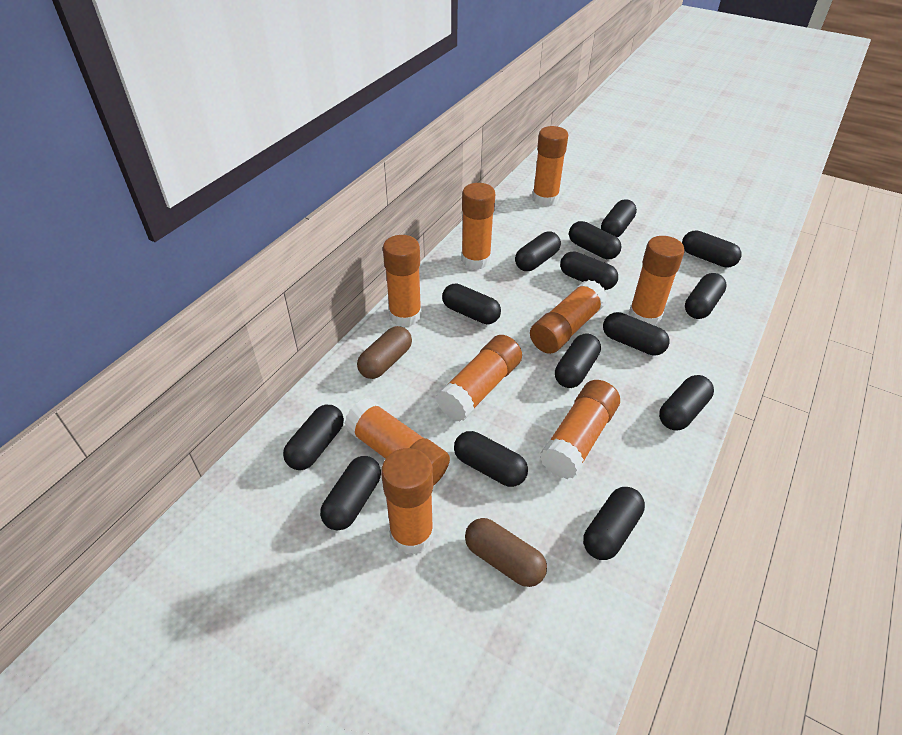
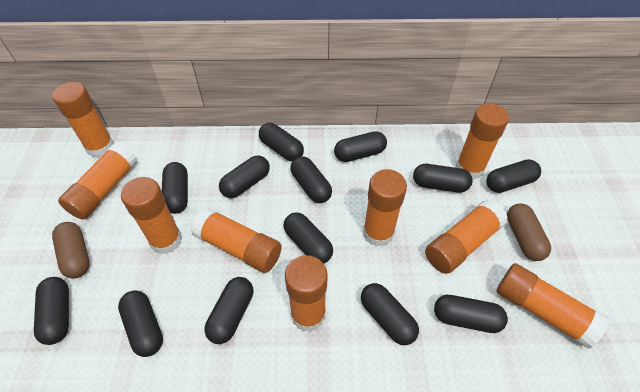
black capsule: 14 -> 13

